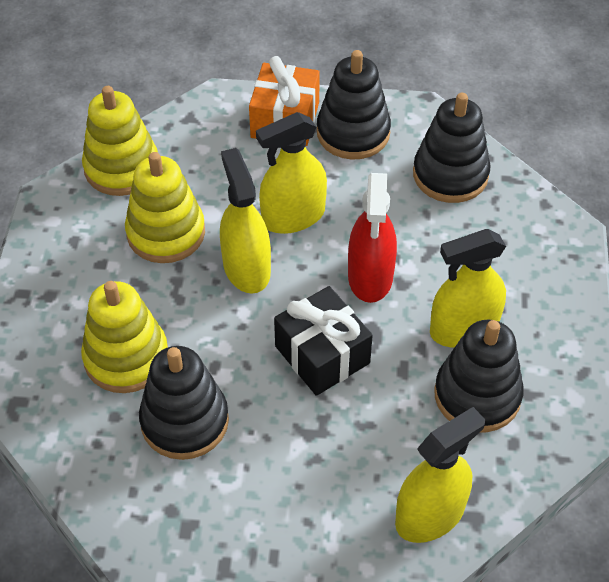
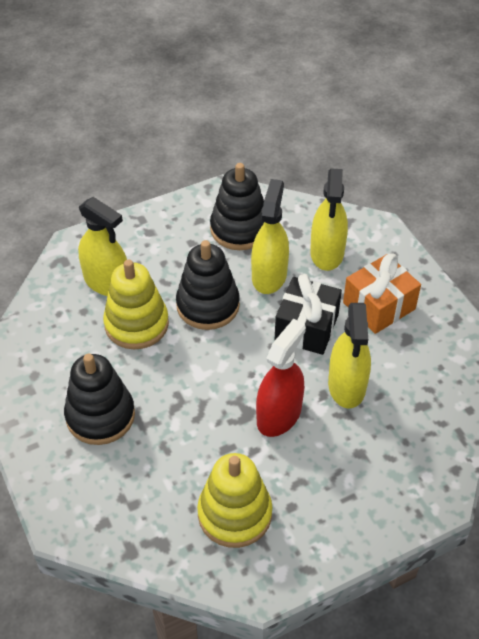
black stacking toy: 4 -> 3
yellow stacking toy: 3 -> 2

